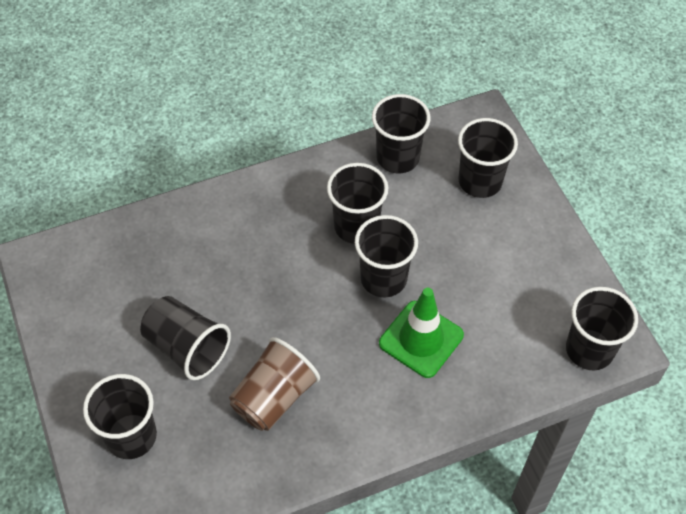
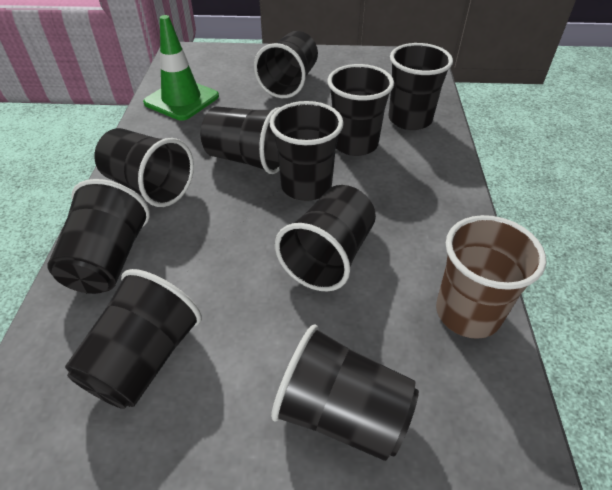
black cup: 7 -> 10

